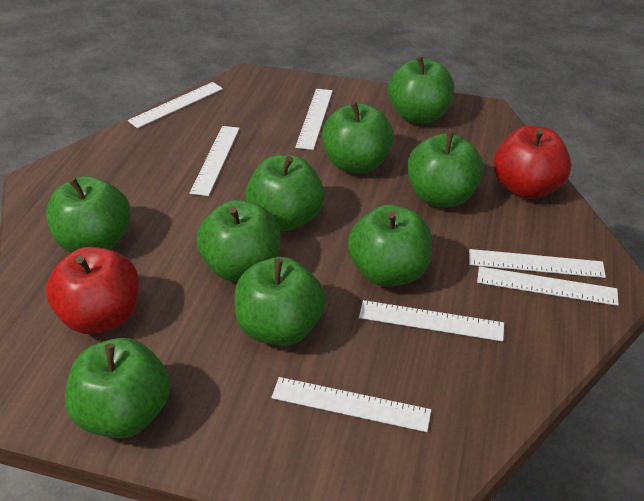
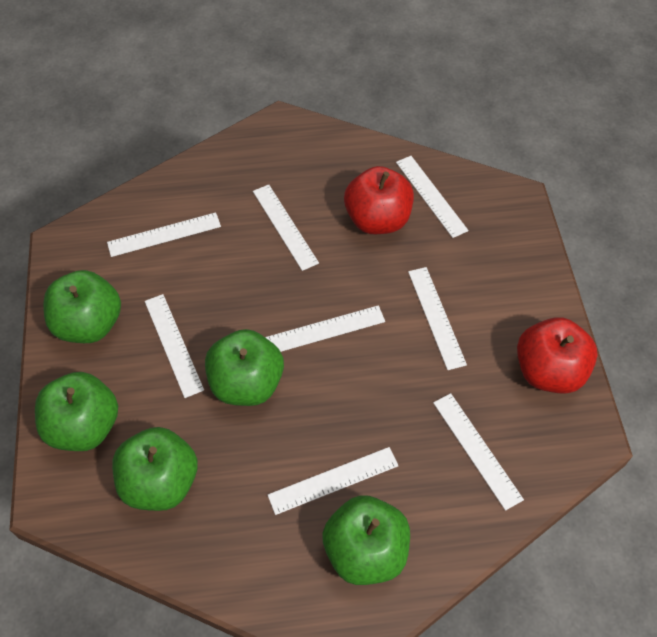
green apple: 9 -> 5
white ruler: 7 -> 8

